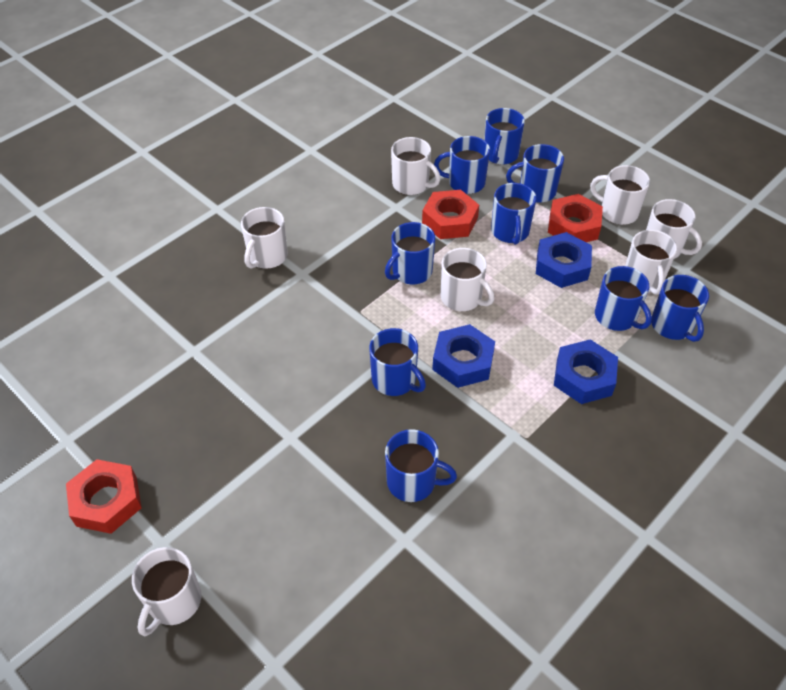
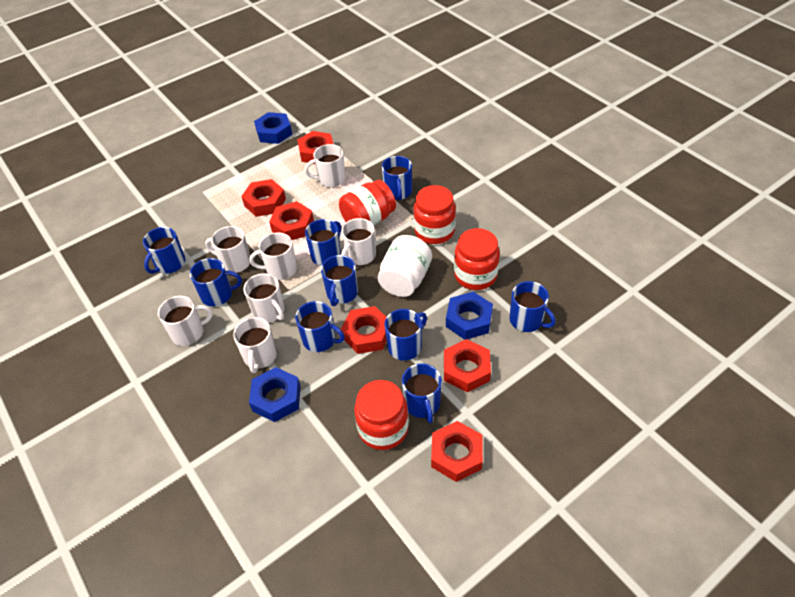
red jar: 0 -> 4
red nut: 3 -> 6
white jar: 0 -> 1

